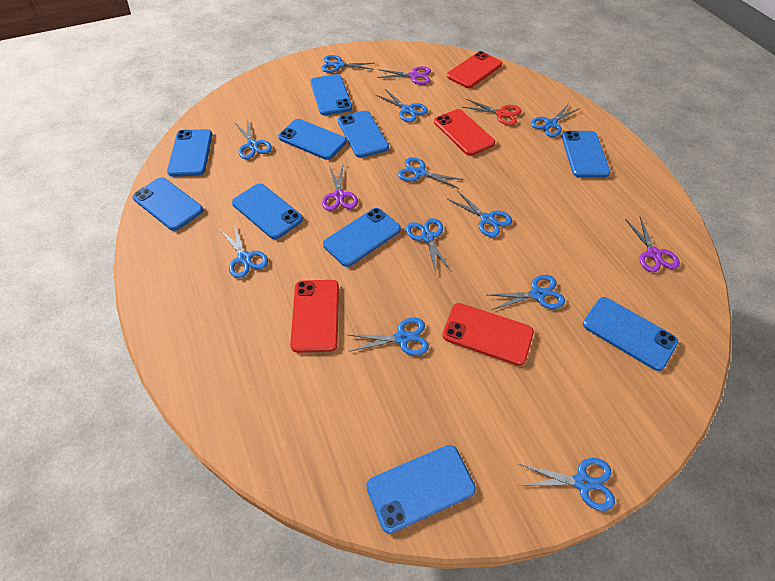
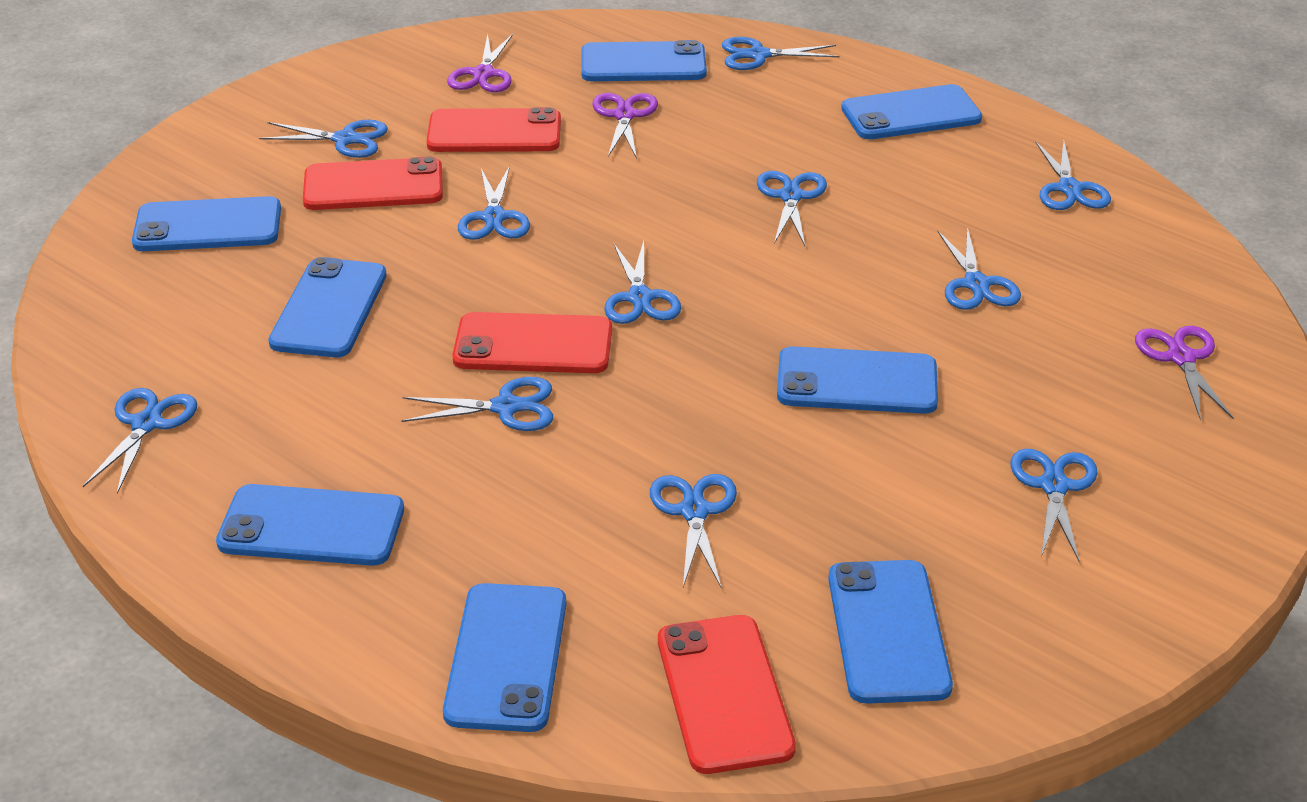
blue phone: 10 -> 8
red scissors: 1 -> 0

